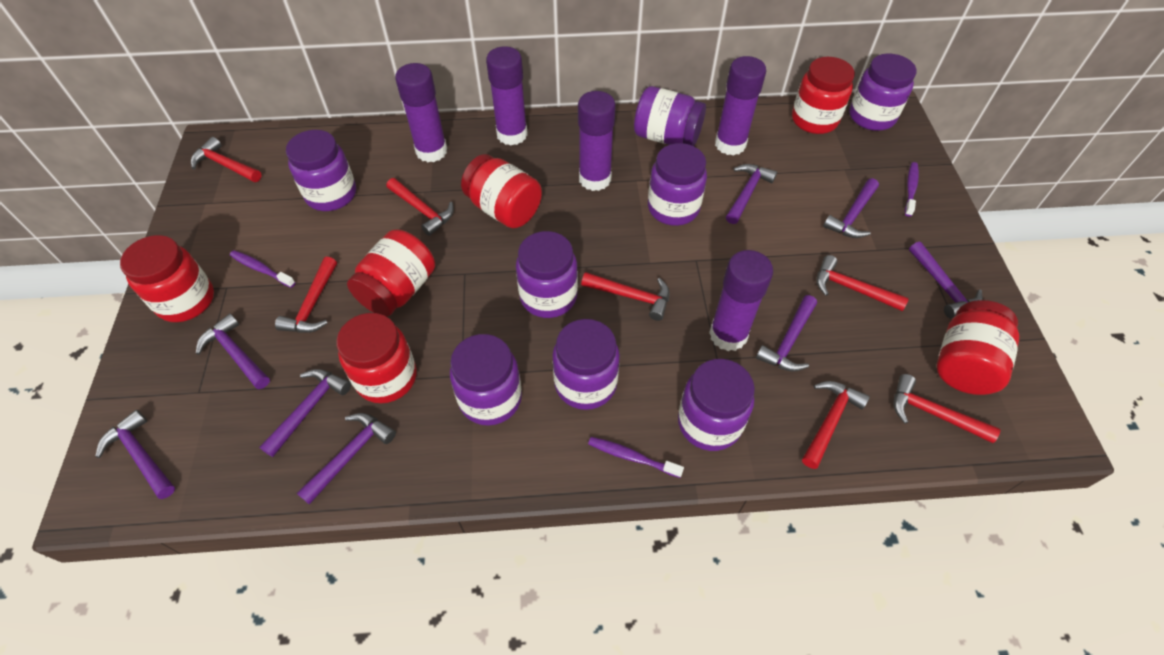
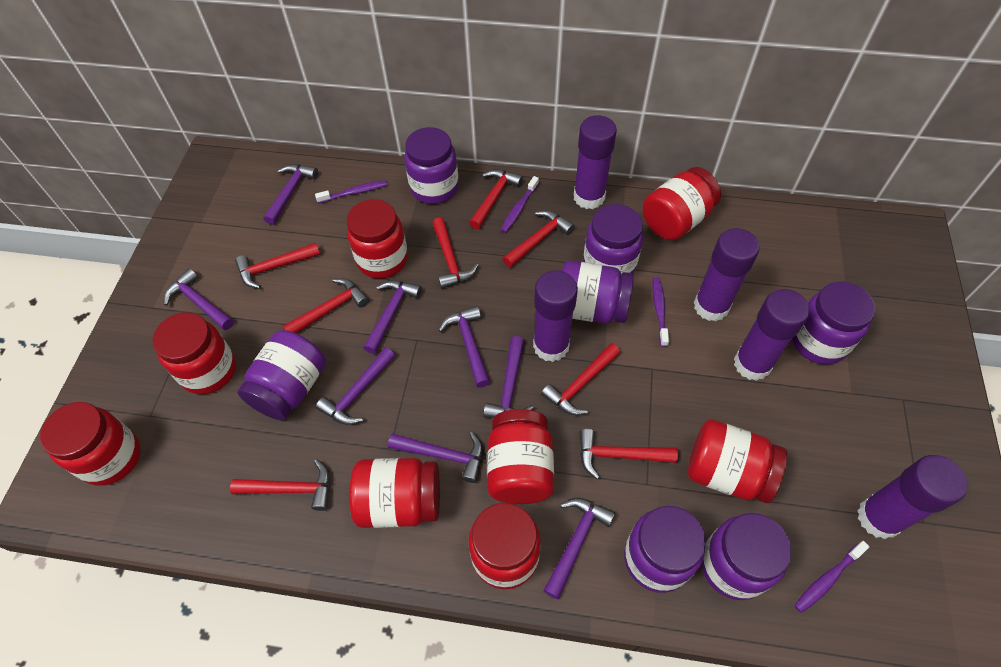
purple jar: 8 -> 7
purple toothbrush: 3 -> 4
red hammer: 7 -> 8
red jar: 6 -> 8

